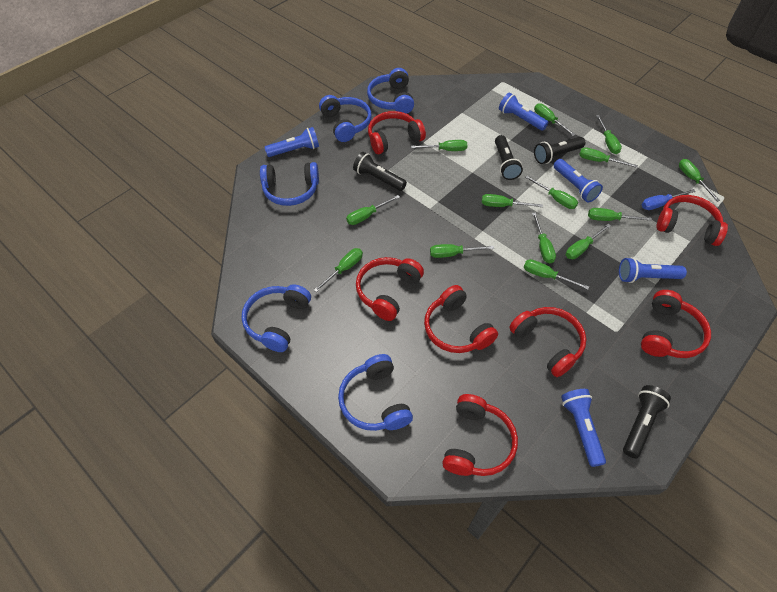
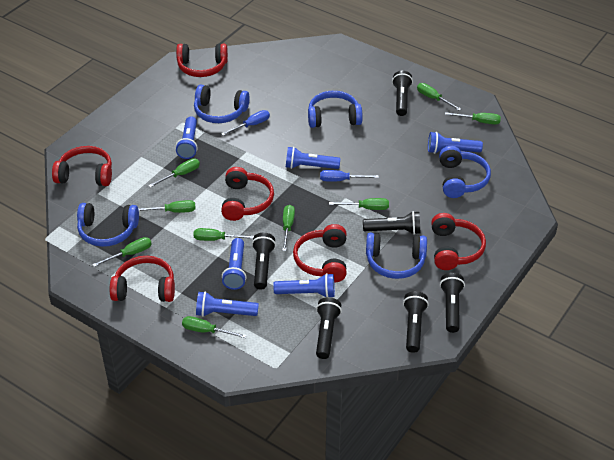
black flashlight: 4 -> 6
blue flashlight: 5 -> 6
blue screwdriver: 1 -> 2
green screwdriver: 14 -> 9
red headphones: 7 -> 6

